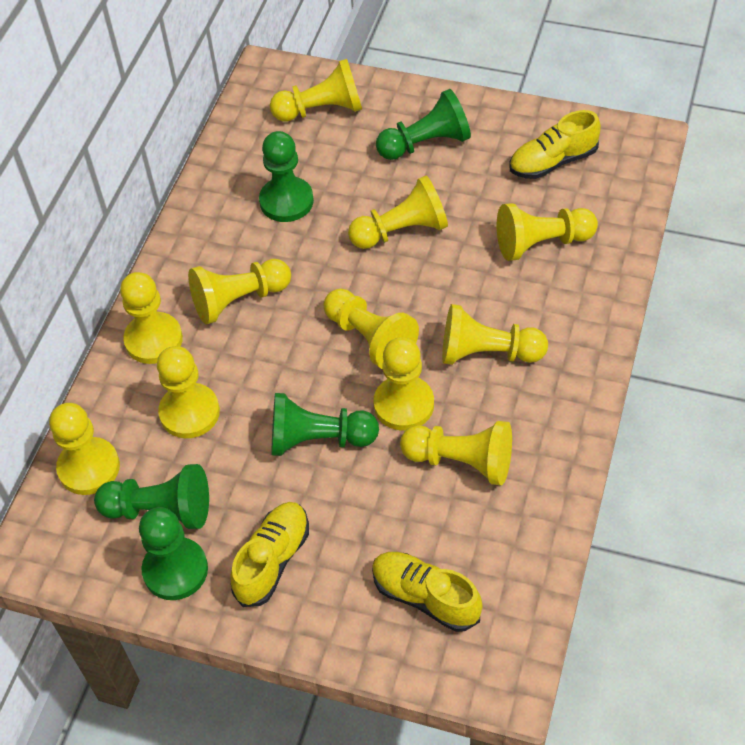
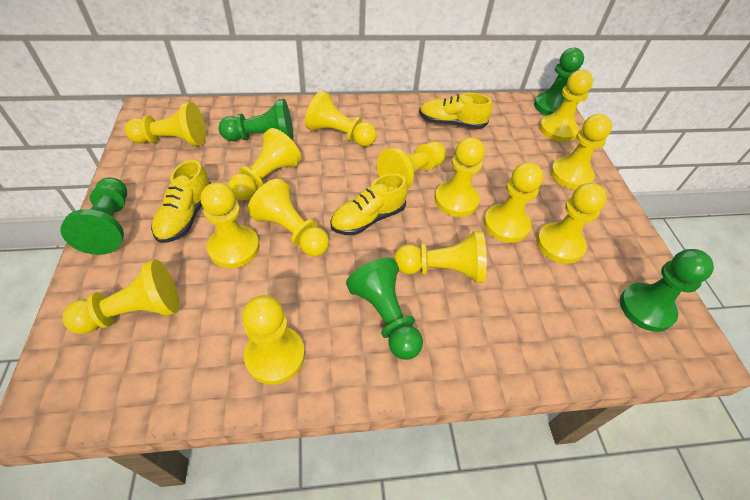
yellow pawn: 11 -> 14

